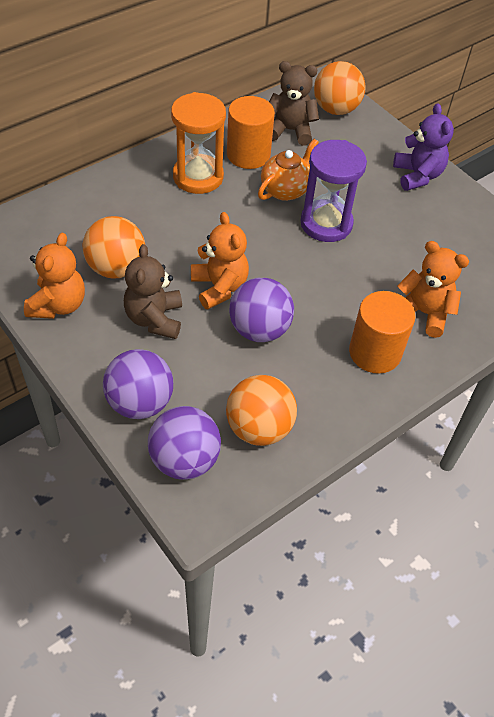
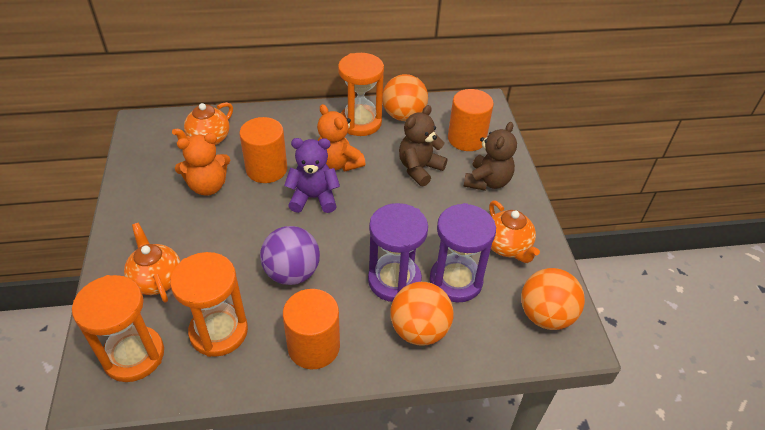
orange cylinder: 2 -> 3
orange hourglass: 1 -> 3
orange teapot: 1 -> 3
orange teddy bear: 3 -> 2
purple ball: 3 -> 1
purple hourglass: 1 -> 2

